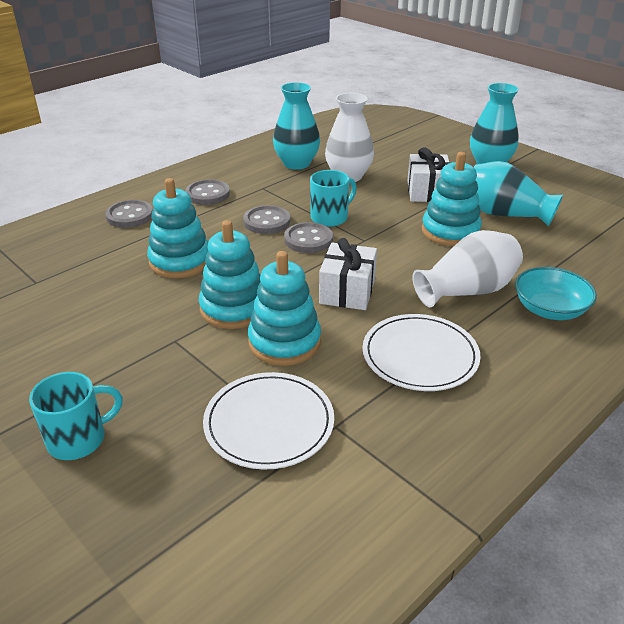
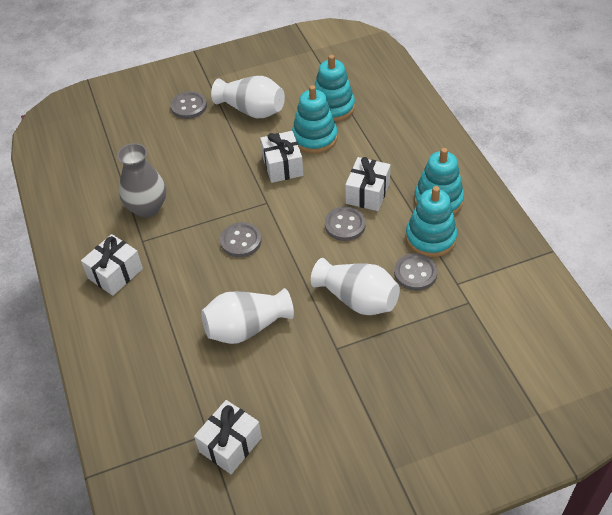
grey vase: 0 -> 1
turquoise bowl: 1 -> 0
turquoise mug: 2 -> 0
turquoise vase: 3 -> 0
white gift: 2 -> 4
white plate: 2 -> 0
white vase: 2 -> 3

